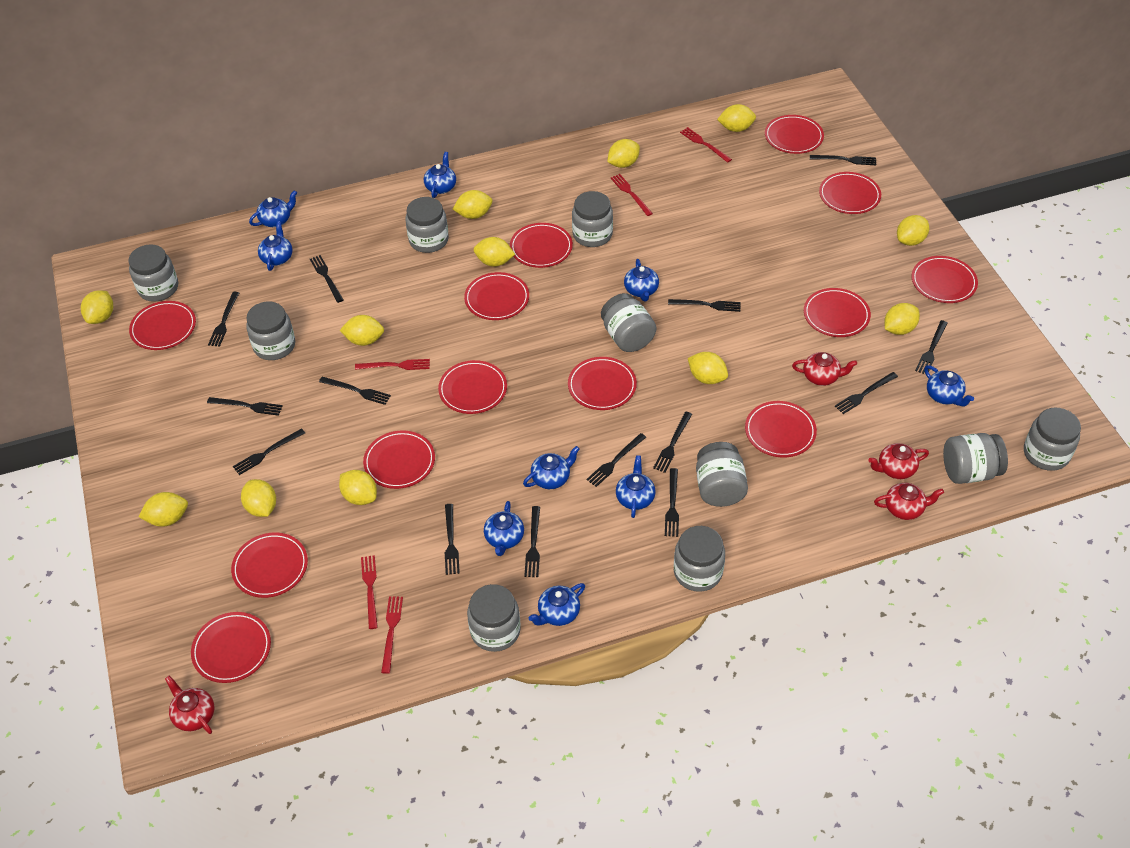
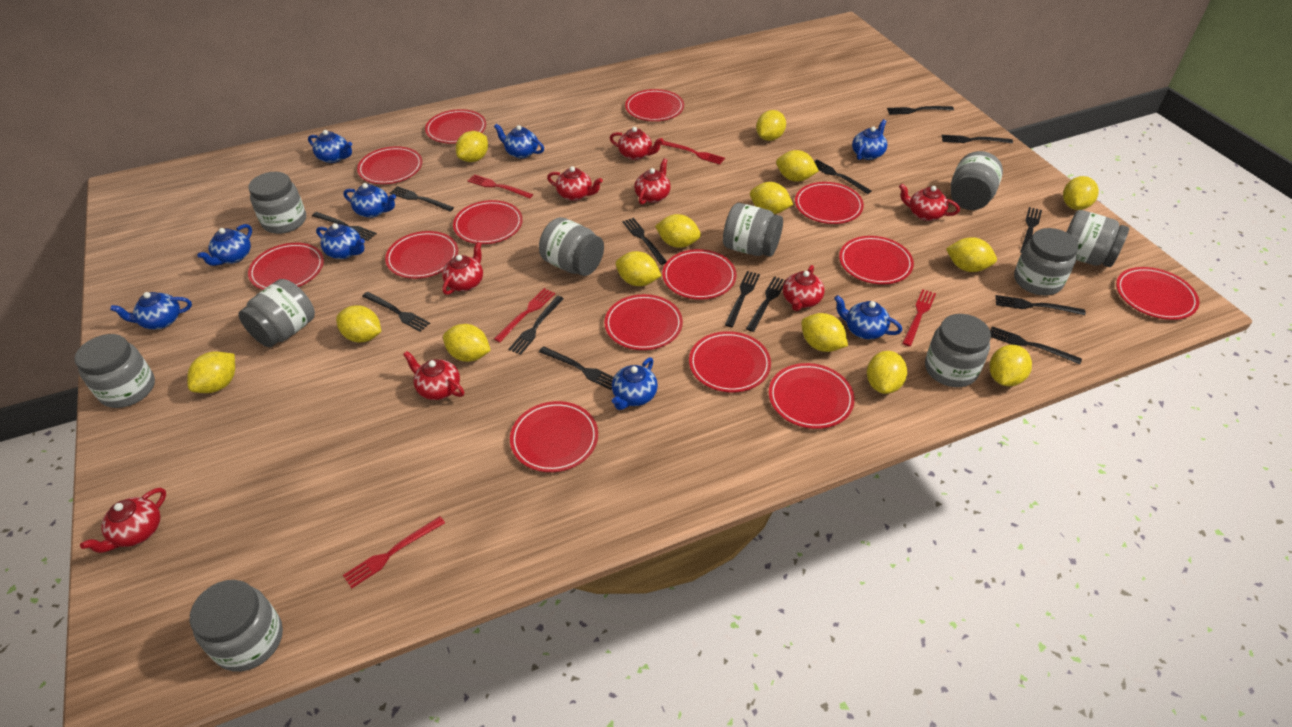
red plate: 13 -> 14
red teapot: 4 -> 8
yellow lemon: 12 -> 14

